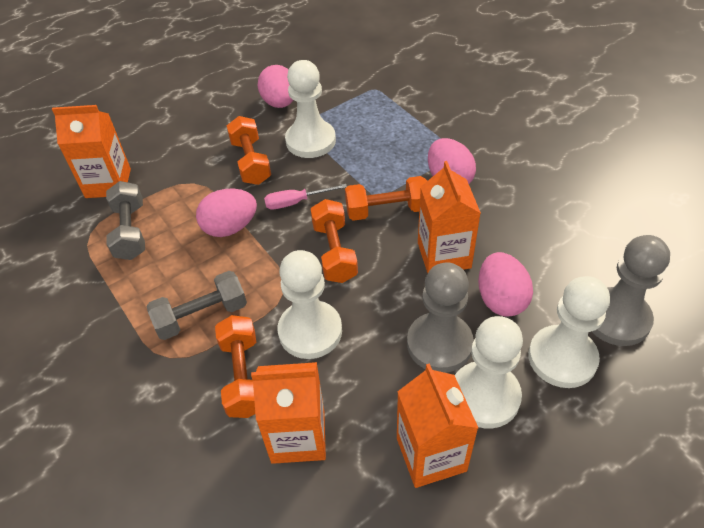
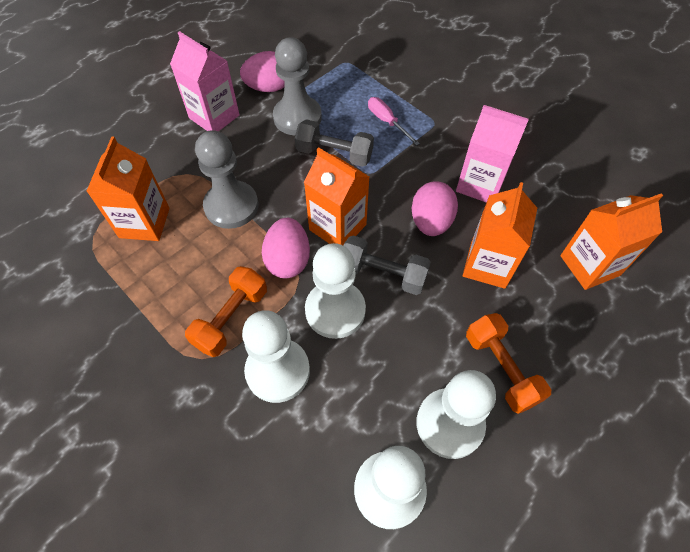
orange dumbbell: 4 -> 2
pink carton: 0 -> 2
pink egg: 4 -> 3

